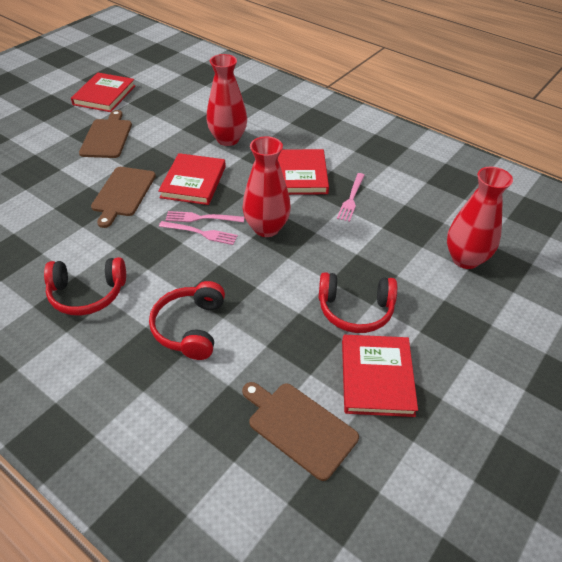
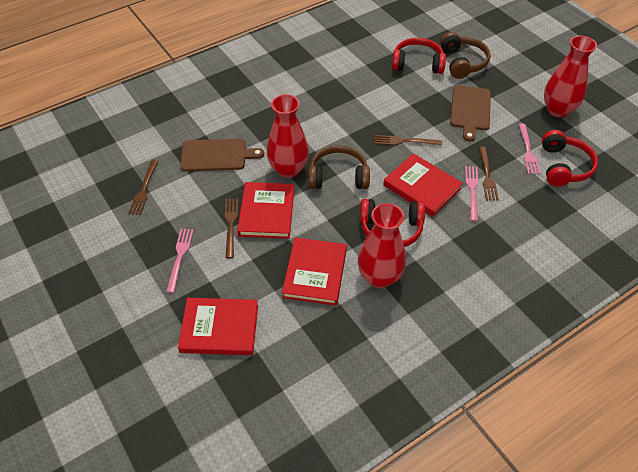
brown cutting board: 3 -> 2
brown fork: 0 -> 4
brown headphones: 0 -> 2

